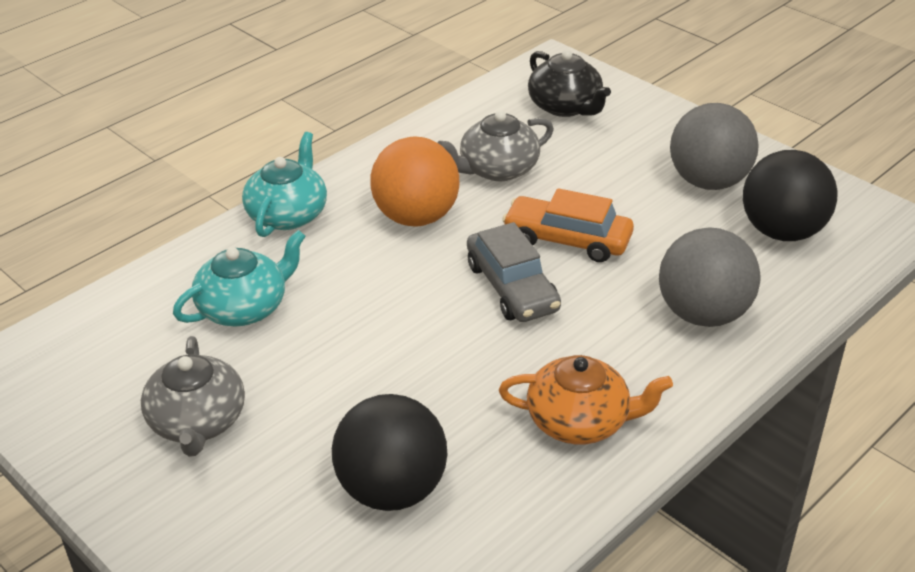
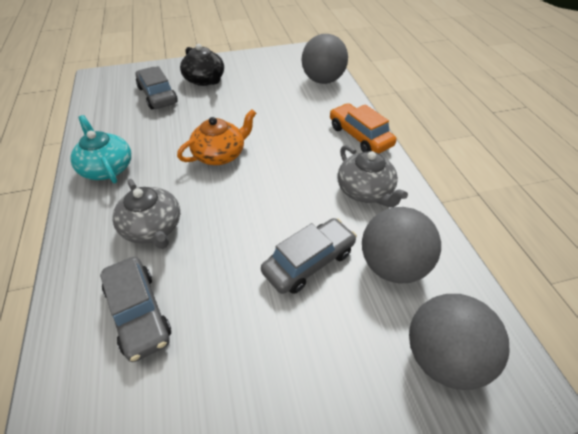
black ball: 2 -> 0
grey ball: 2 -> 3
grey car: 1 -> 3
orange ball: 1 -> 0
turquoise teapot: 2 -> 1

